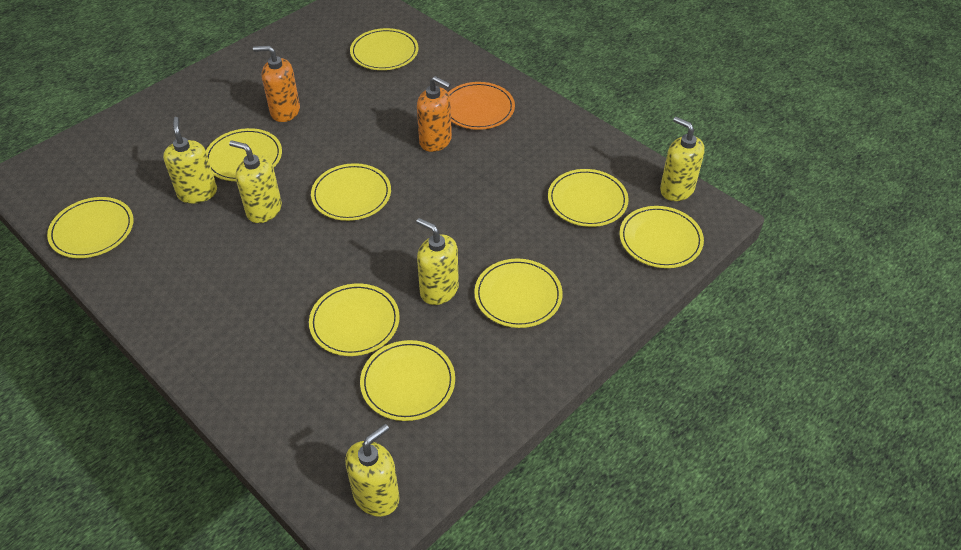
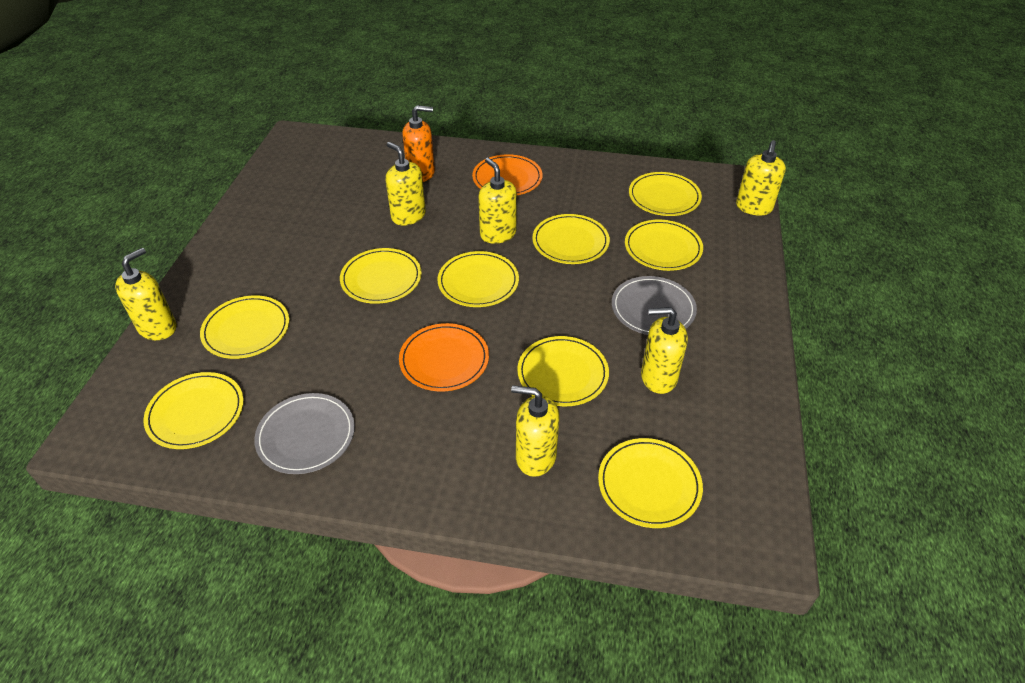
grey plate: 0 -> 2
orange plate: 1 -> 2
orange soap dispenser: 2 -> 1
yellow soap dispenser: 5 -> 6

